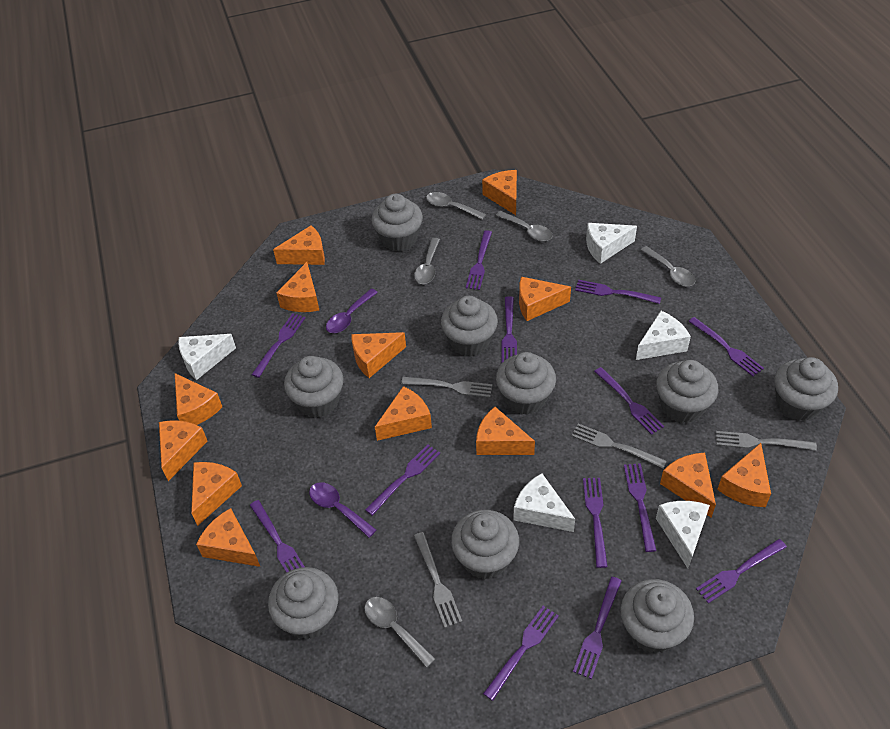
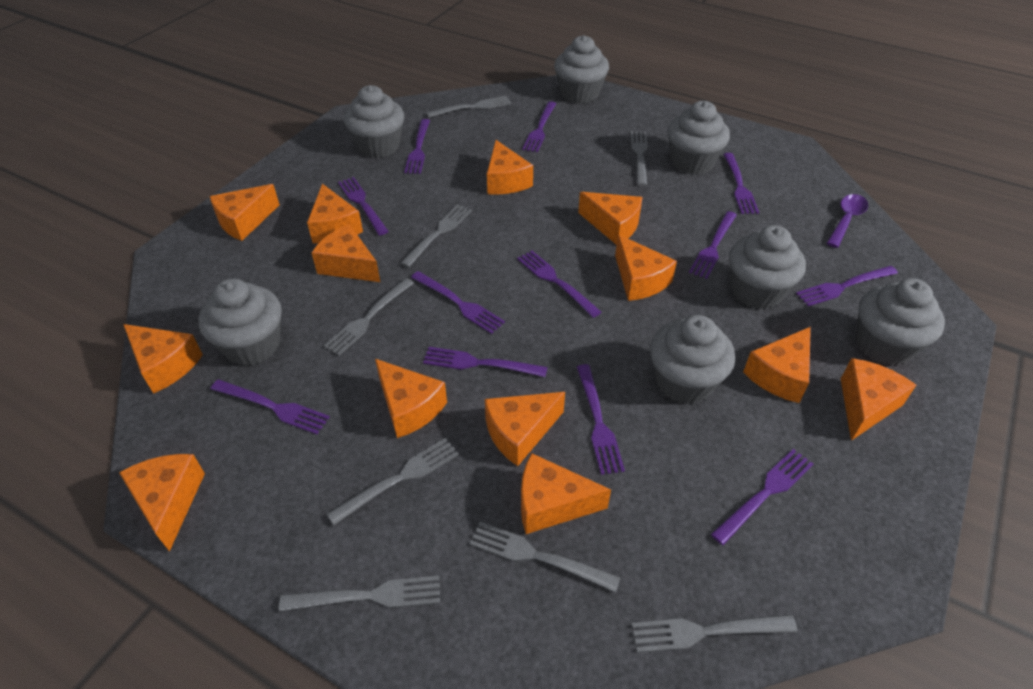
grey cupcake: 9 -> 7
grey fork: 4 -> 8
grey spoon: 5 -> 0
purple fork: 13 -> 12
purple spoon: 2 -> 1
white cheese: 5 -> 0

